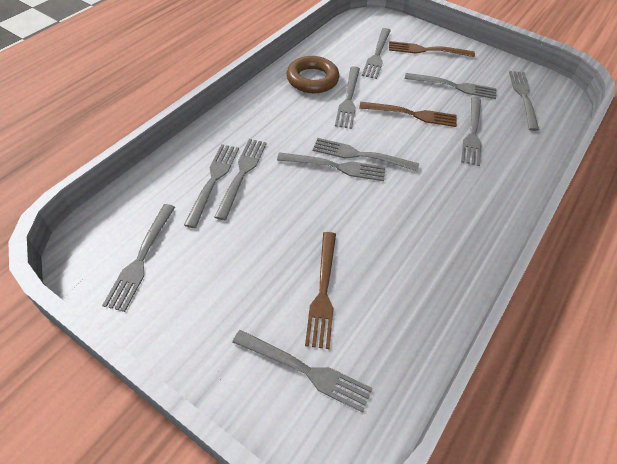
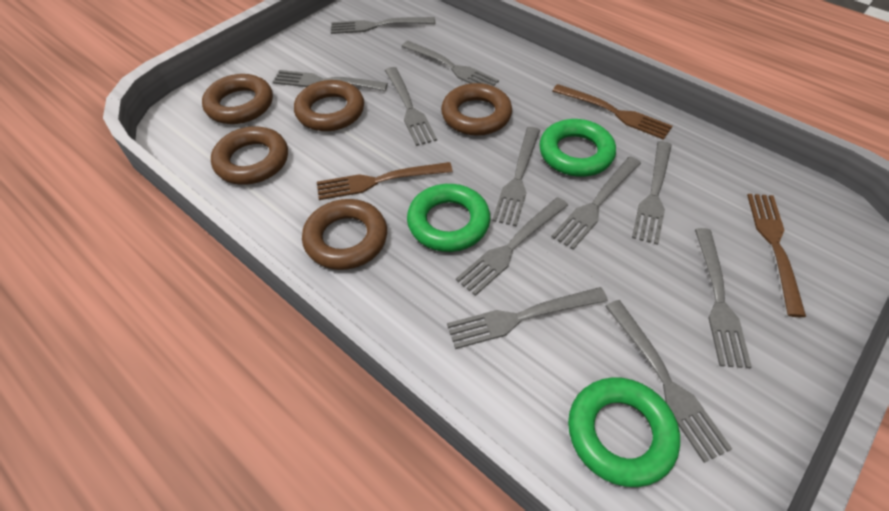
brown ring: 1 -> 5
green ring: 0 -> 3

